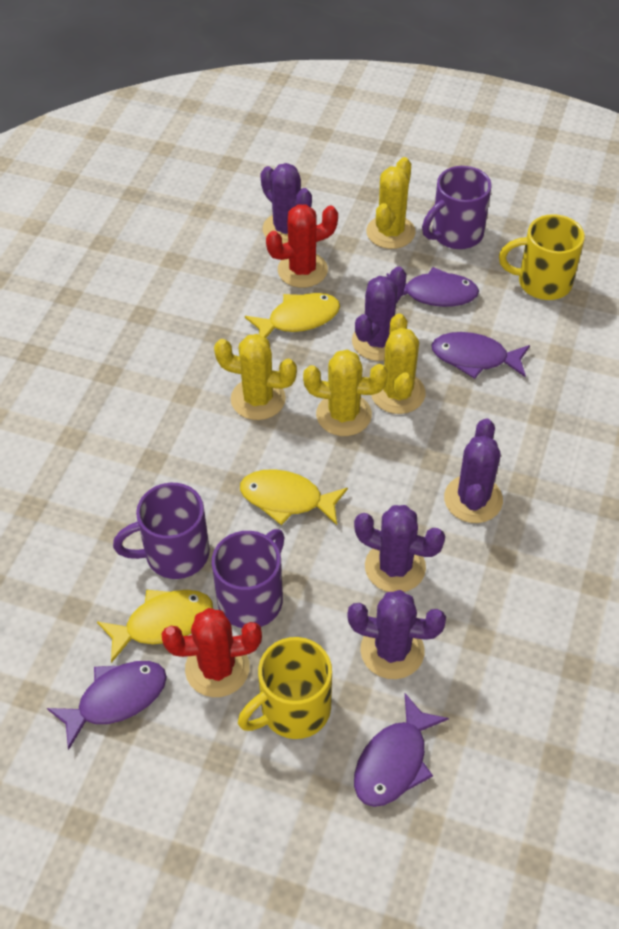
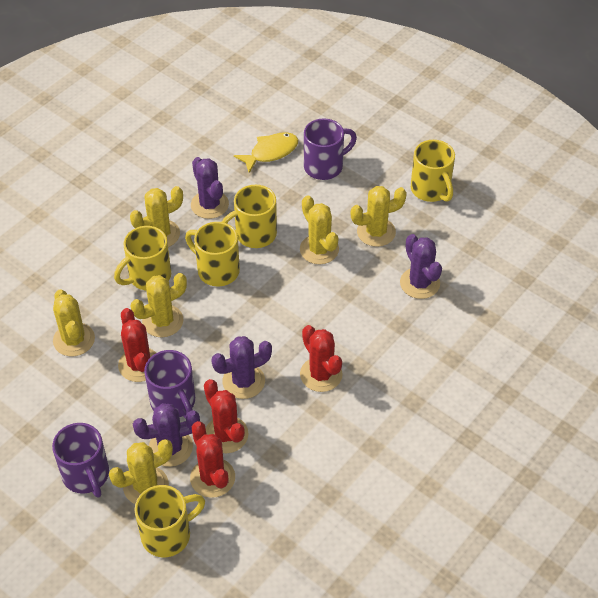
purple cactus: 5 -> 4
purple fish: 4 -> 0
red cactus: 2 -> 4
yellow cactus: 4 -> 6
yellow fish: 3 -> 1
yellow mug: 2 -> 5

